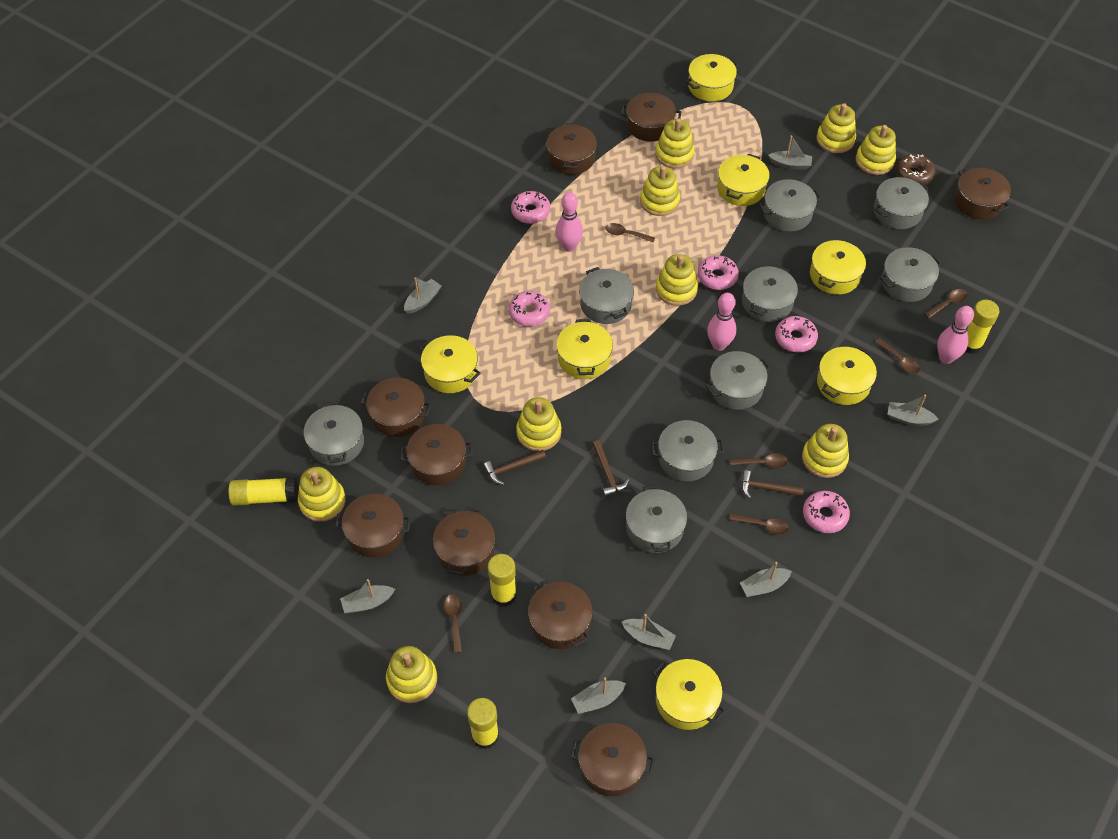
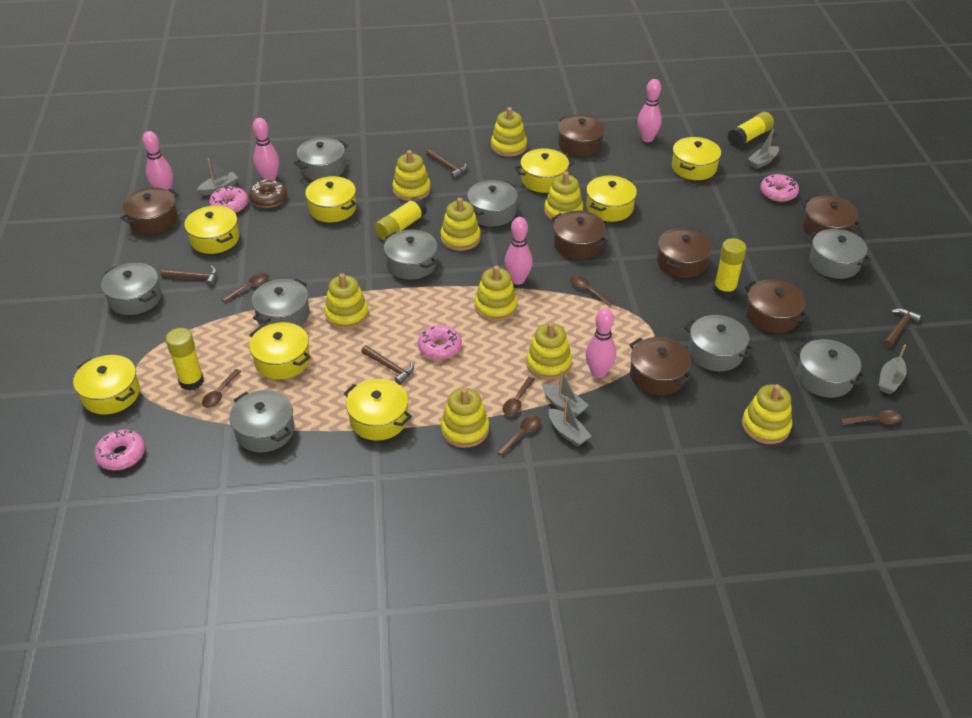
brown hammer: 3 -> 4
brown pot: 9 -> 7
grey boat: 7 -> 5
pink bowling pin: 3 -> 5
pink donut: 5 -> 4
yellow pot: 7 -> 8

